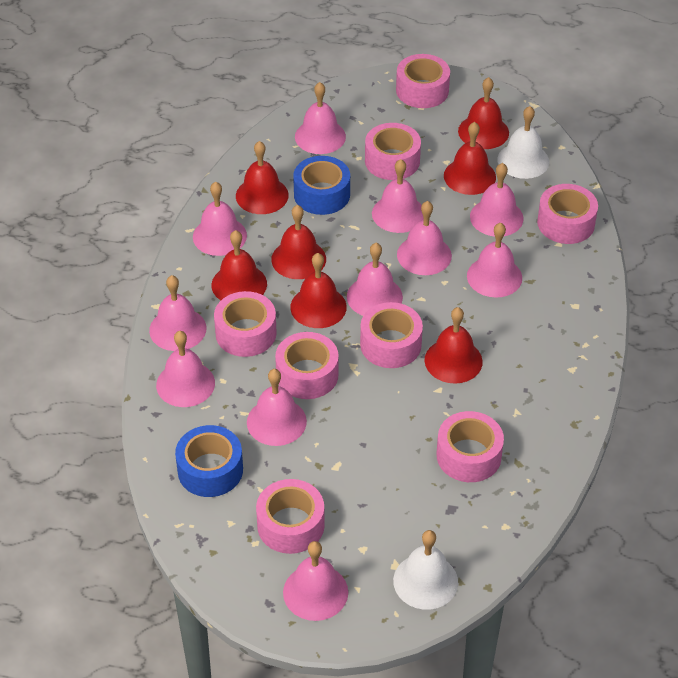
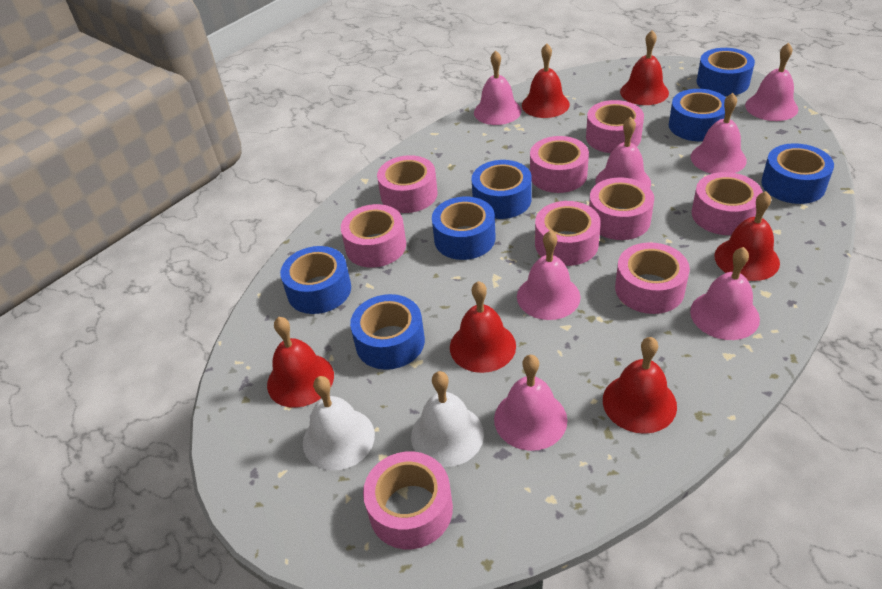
blue tape: 2 -> 7
pink bell: 11 -> 7
pink tape: 8 -> 9
red bell: 7 -> 6

